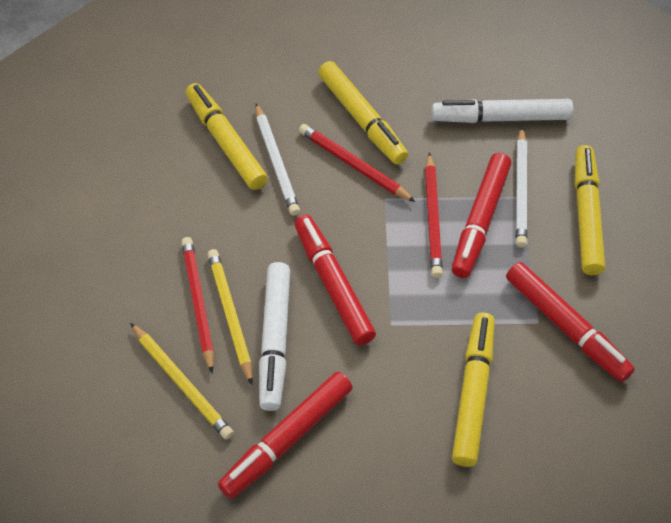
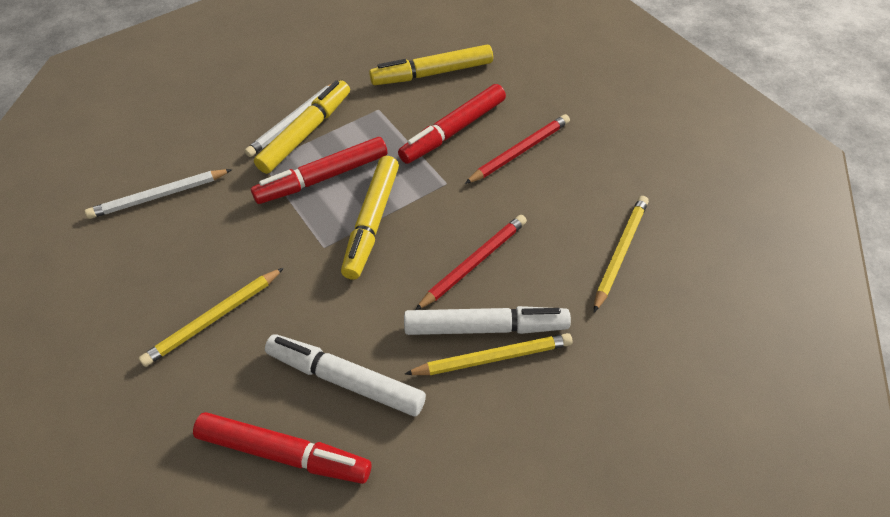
red marker: 4 -> 3
red pencil: 3 -> 2
yellow marker: 4 -> 3
yellow pencil: 2 -> 3

